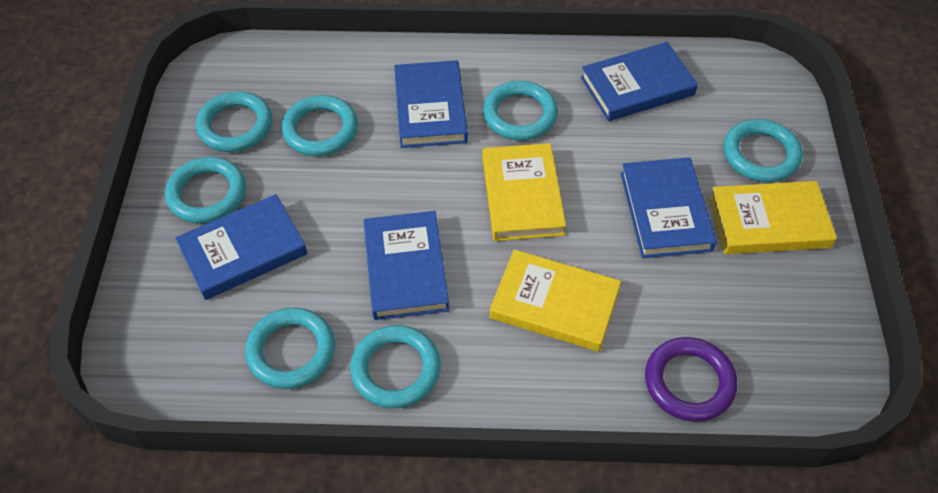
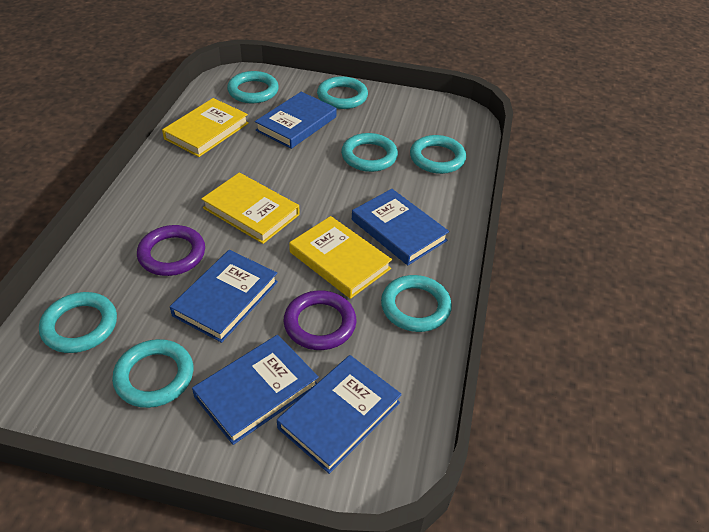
purple ring: 1 -> 2

